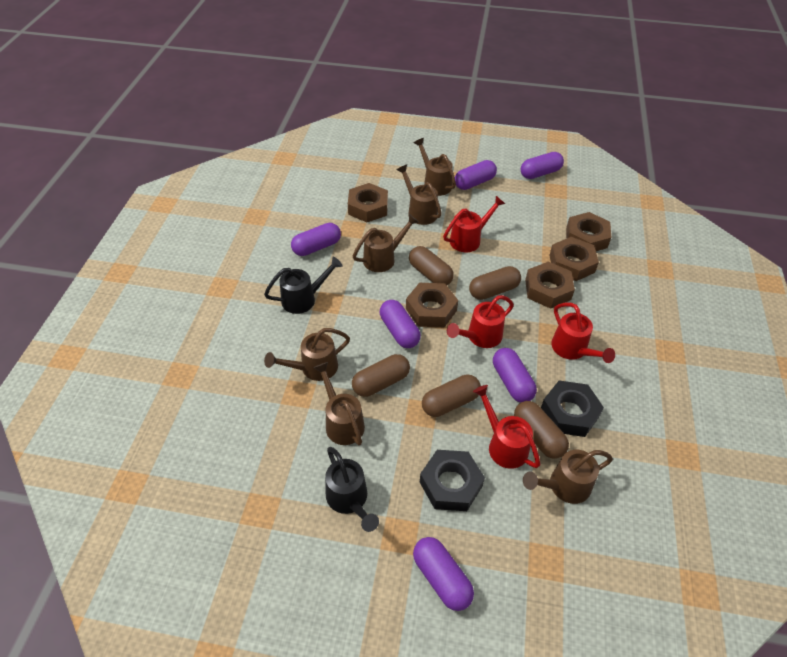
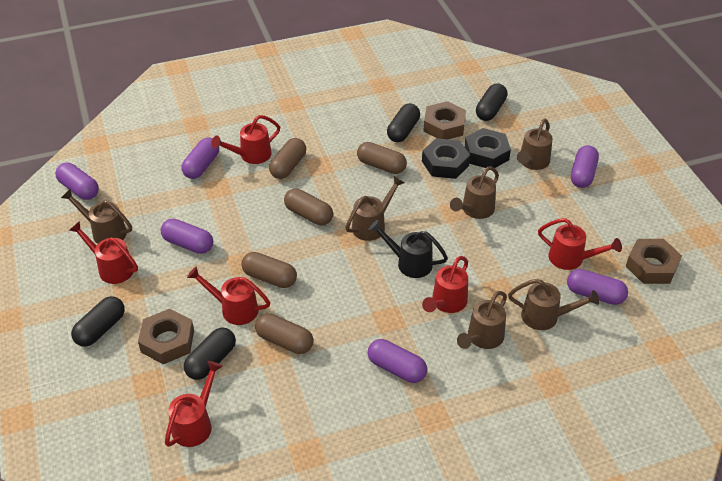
black capsule: 0 -> 4
black watering can: 2 -> 1
brown nut: 5 -> 3
red watering can: 4 -> 6

